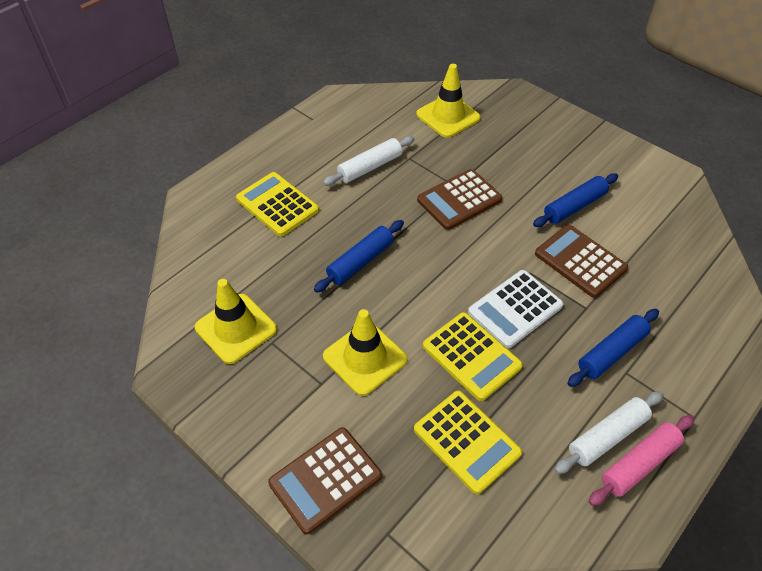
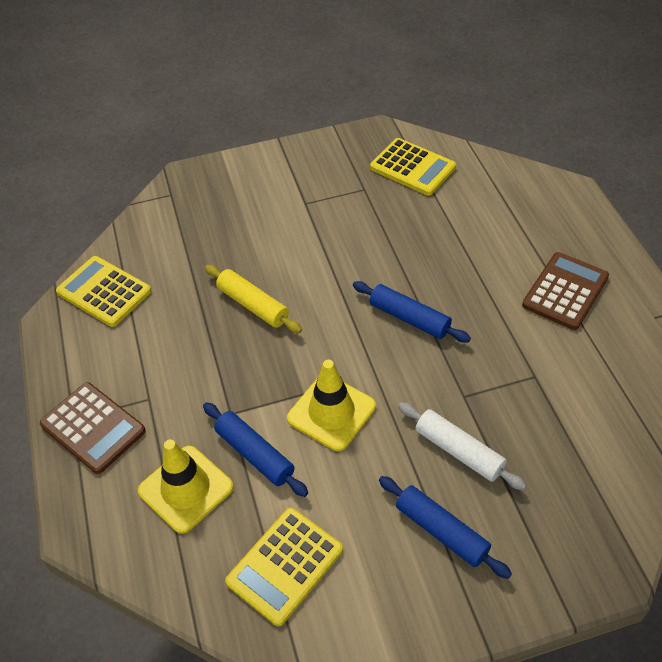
brown calculator: 3 -> 2
pink rolling pin: 1 -> 0
white calculator: 1 -> 0
white rolling pin: 2 -> 1
yellow rolling pin: 0 -> 1
yellow traffic cone: 3 -> 2

